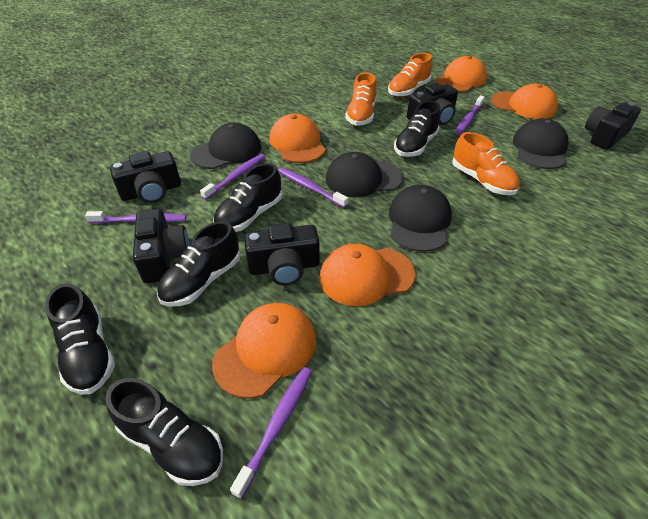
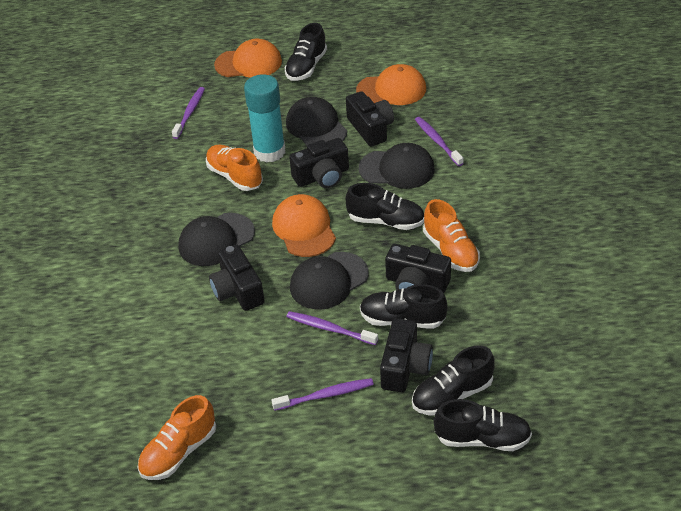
orange cap: 5 -> 3
purple toothbrush: 5 -> 4
turquoise glue stick: 0 -> 1

